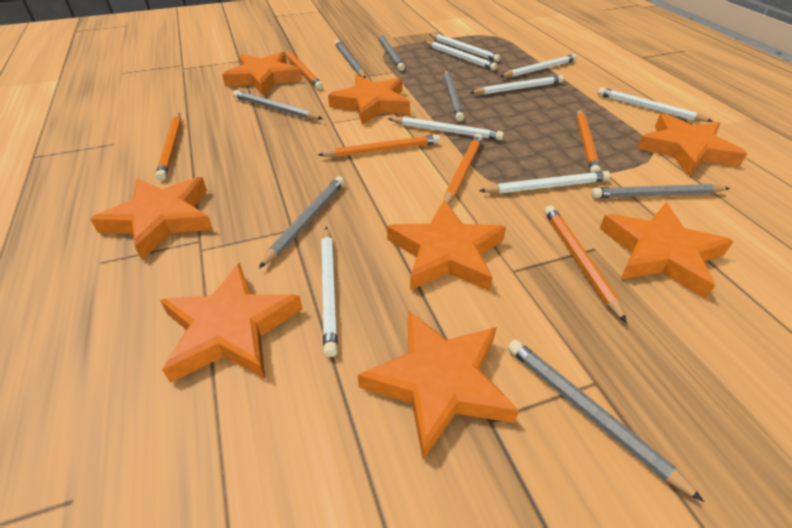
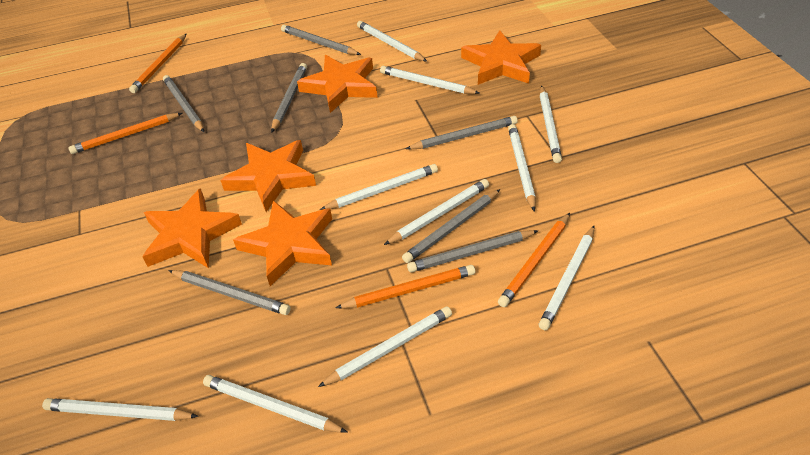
orange pencil: 6 -> 4
orange star: 8 -> 5
white pencil: 8 -> 10

